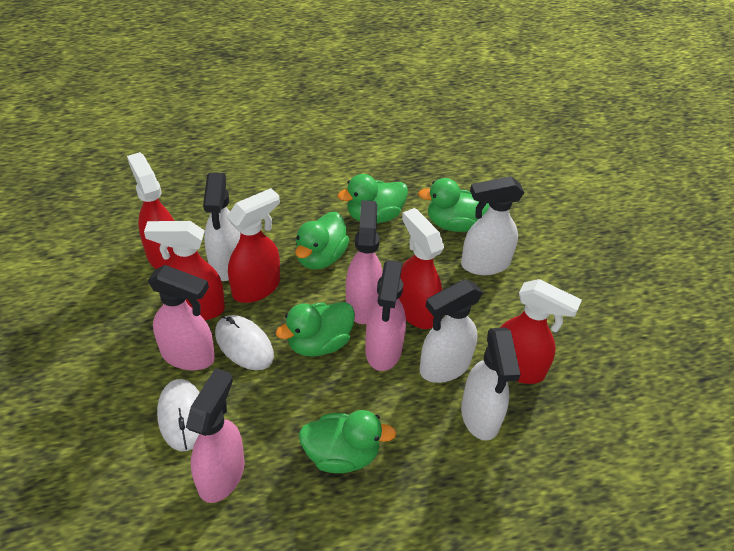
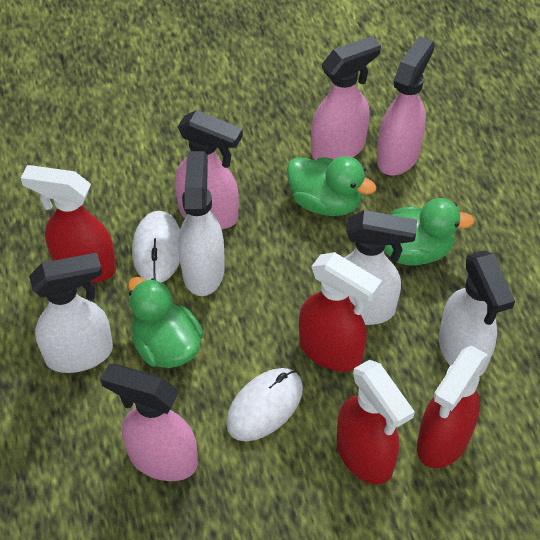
green duck: 5 -> 3
red spray bottle: 5 -> 4

